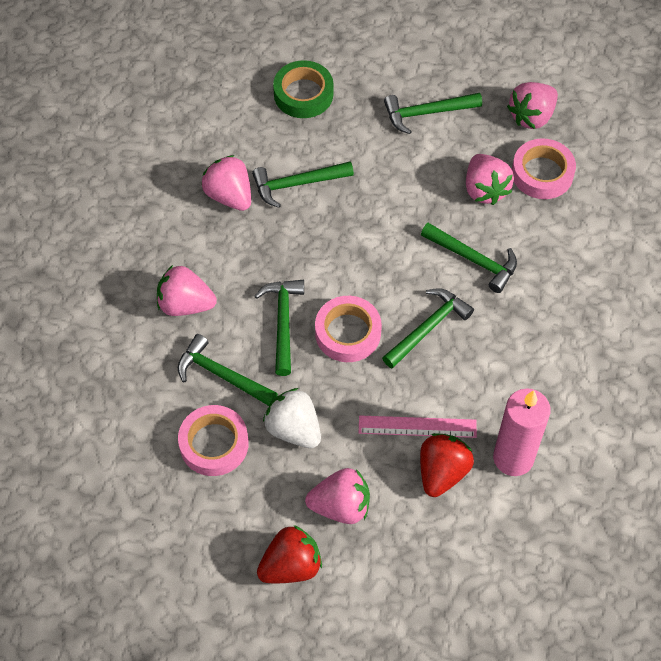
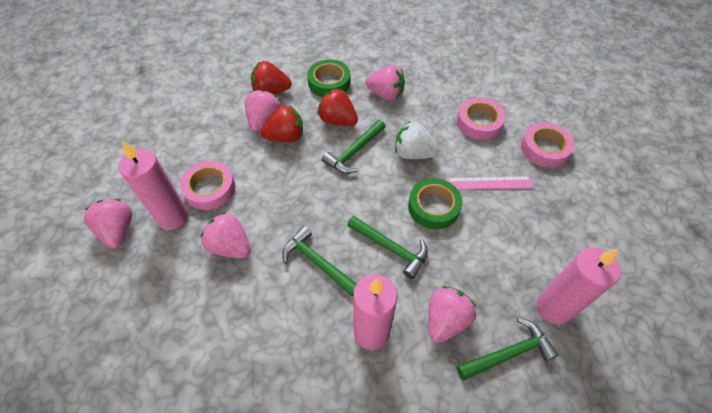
green hammer: 6 -> 4
green tape: 1 -> 2
pink candle: 1 -> 3
red strawberry: 2 -> 3

